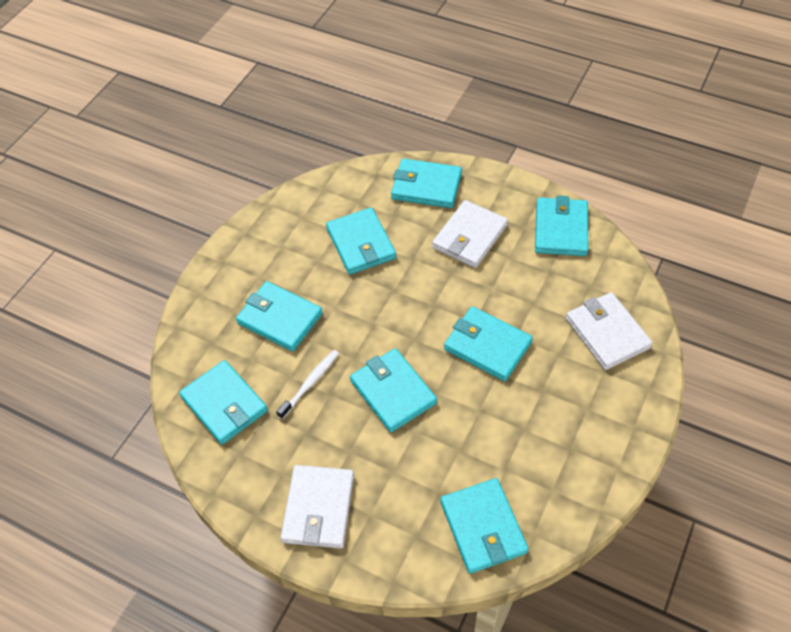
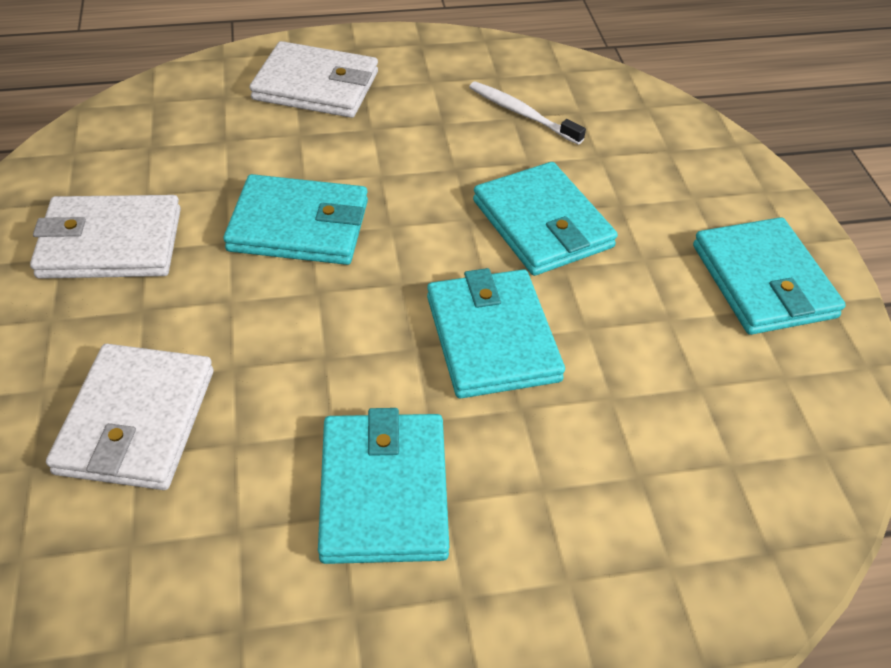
turquoise wallet: 8 -> 5

